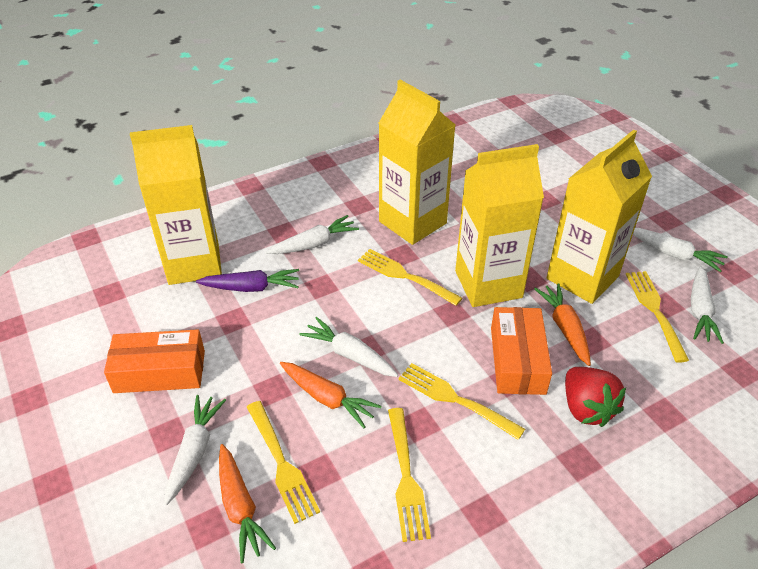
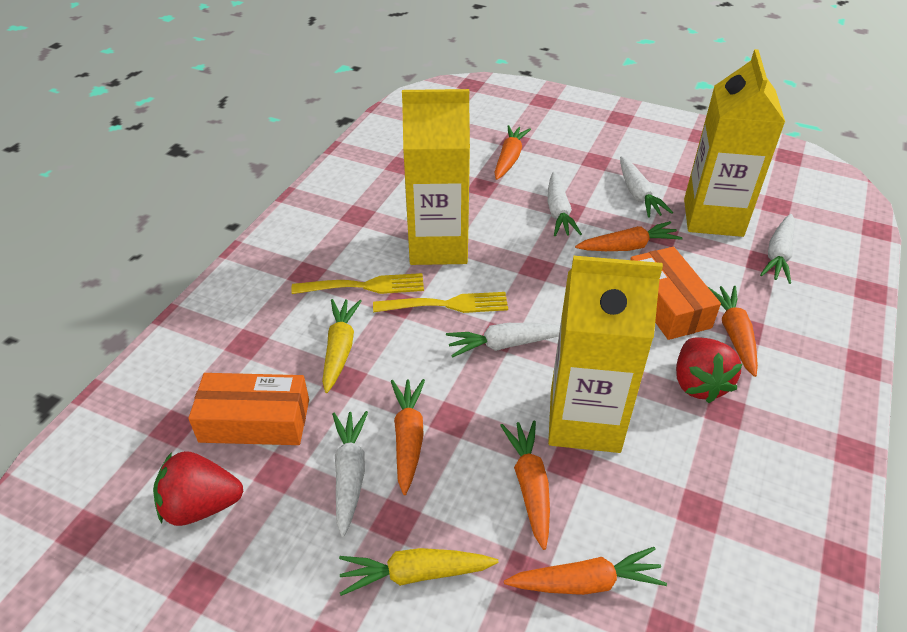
orange carrot: 3 -> 6
purple carrot: 1 -> 0
red strawberry: 1 -> 2
yellow carrot: 0 -> 2
yellow carton: 4 -> 3
yellow fork: 5 -> 2

